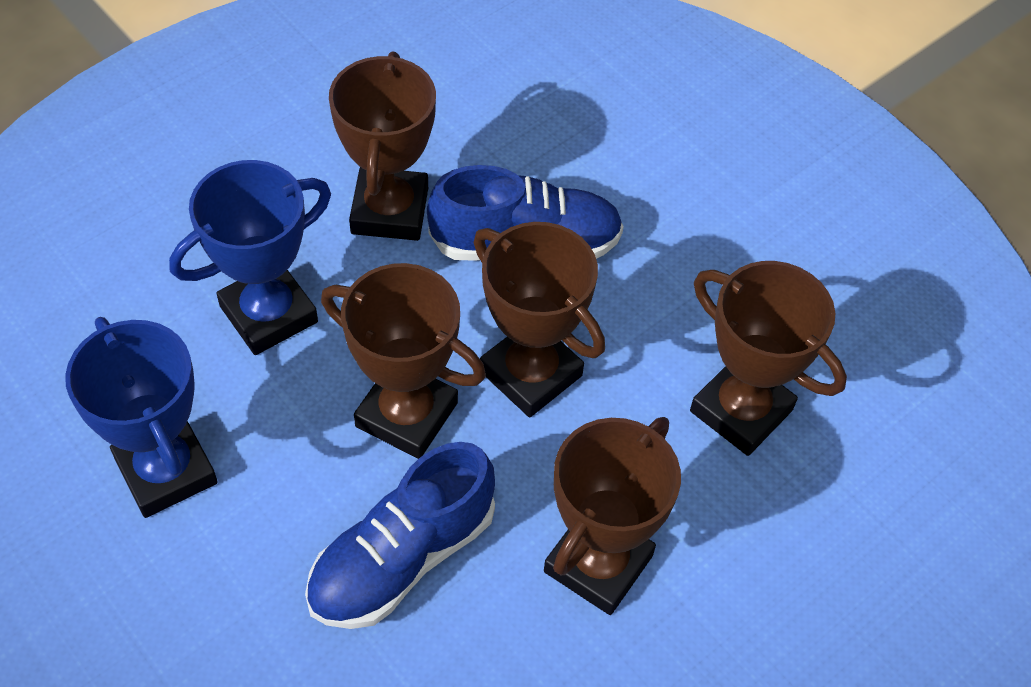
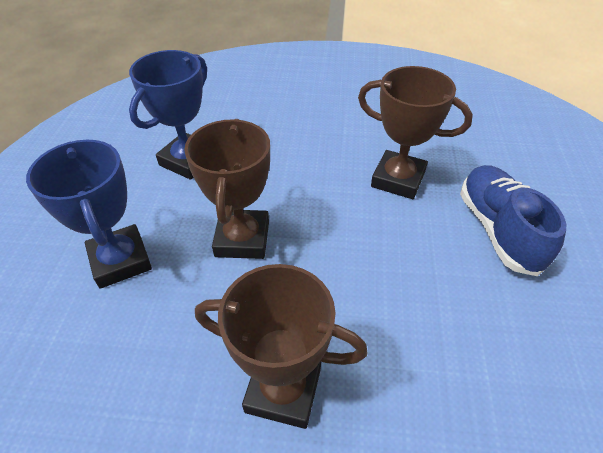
blue shoe: 2 -> 1
brown trophy: 5 -> 3

